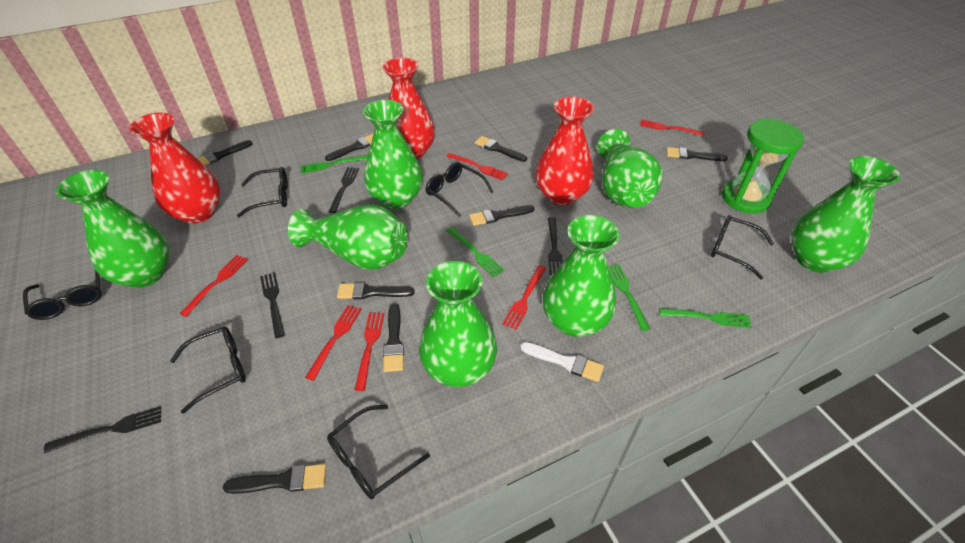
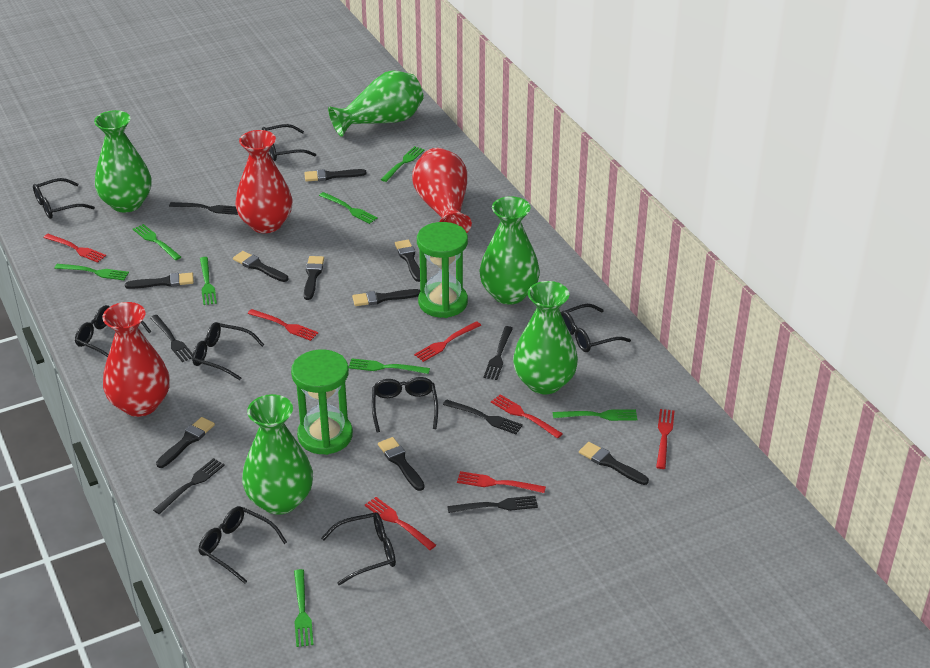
black brush: 8 -> 9
black fork: 4 -> 6
black glasses: 6 -> 8
green fork: 4 -> 8
green hourglass: 1 -> 2
green vase: 7 -> 5
red fork: 6 -> 7
white brush: 1 -> 0

